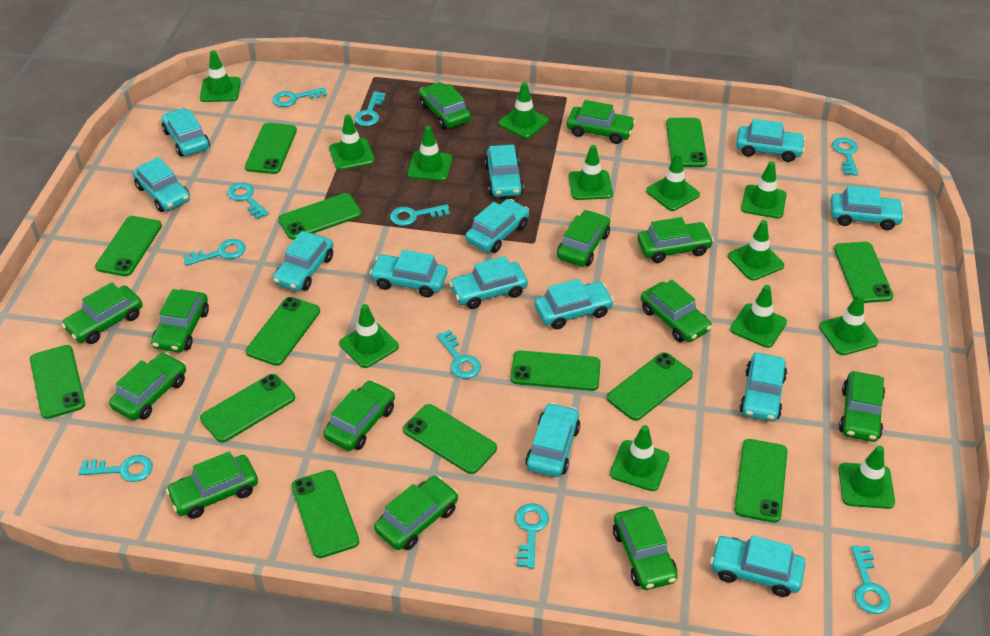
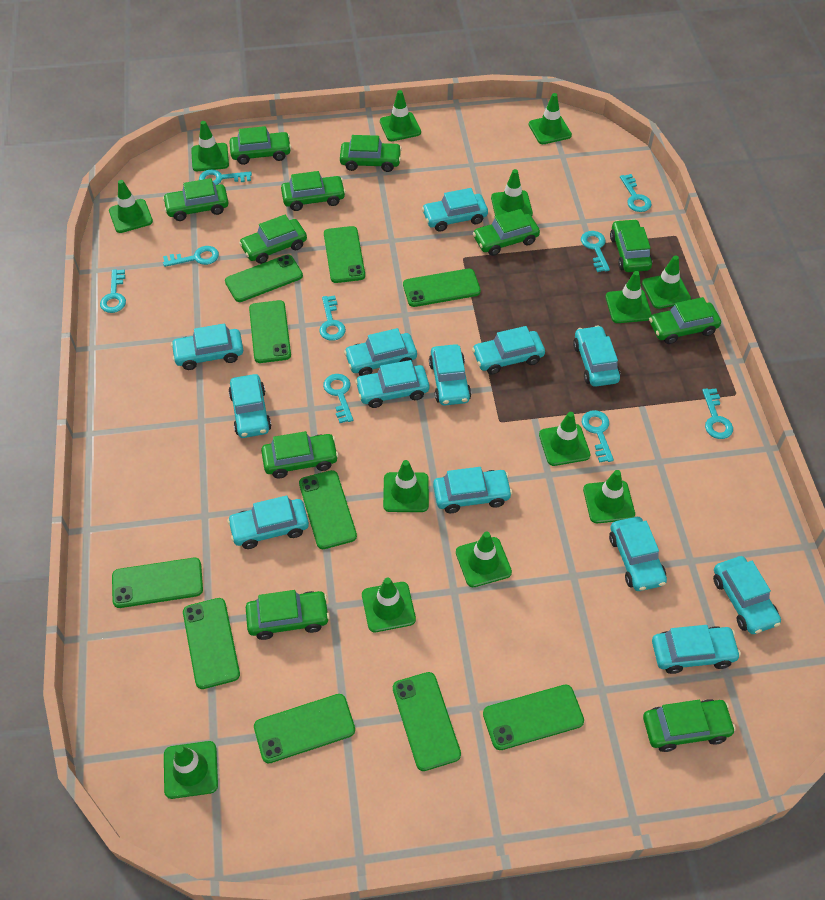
green car: 13 -> 11
green phone: 13 -> 10
turquoise key: 10 -> 9

